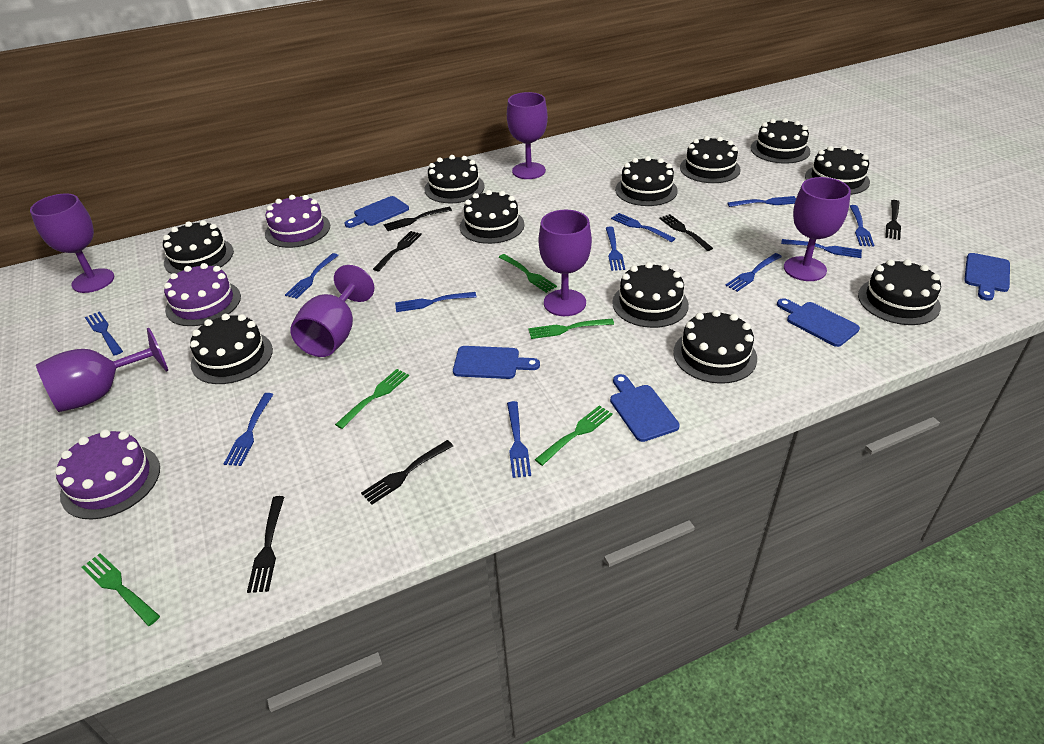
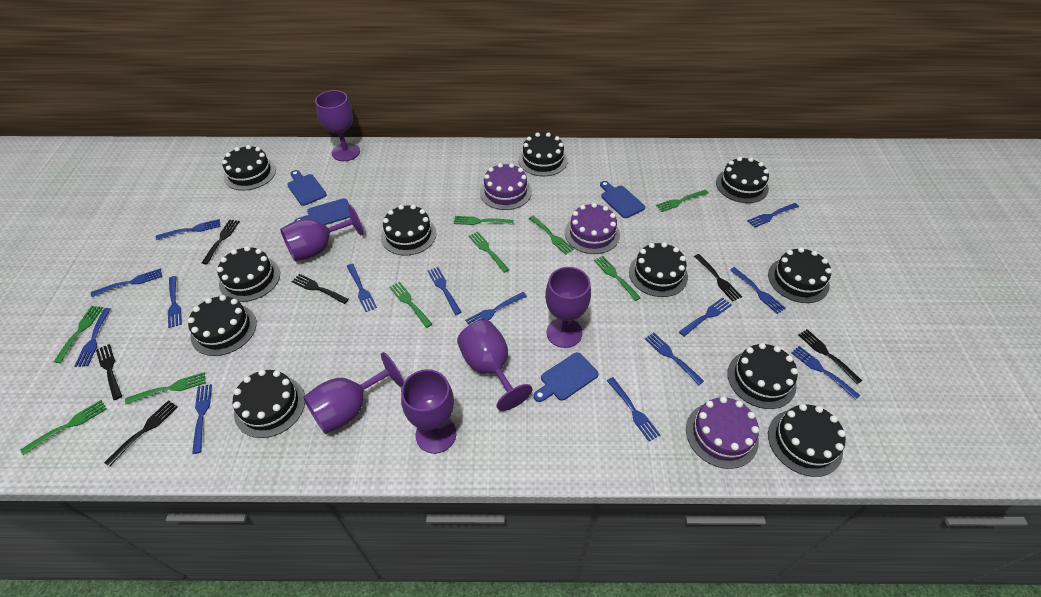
blue cutting board: 5 -> 4
blue fork: 11 -> 14
green fork: 5 -> 9

